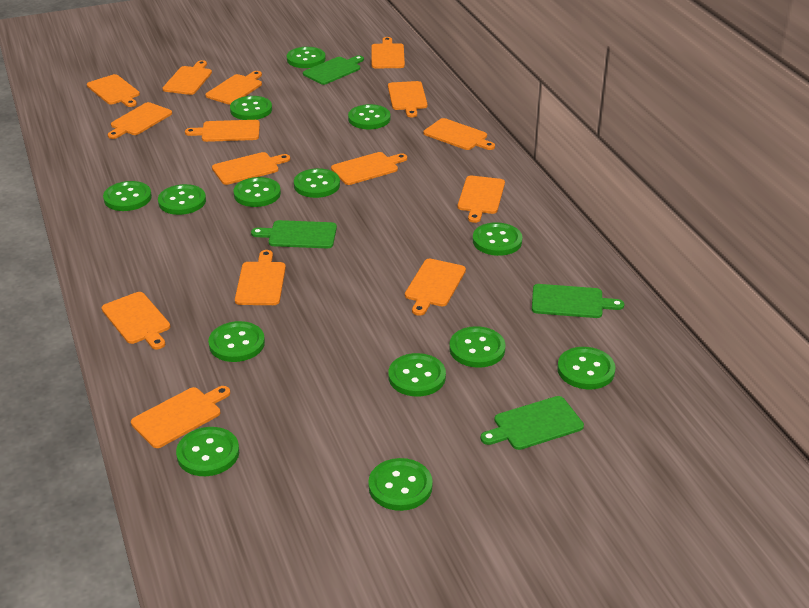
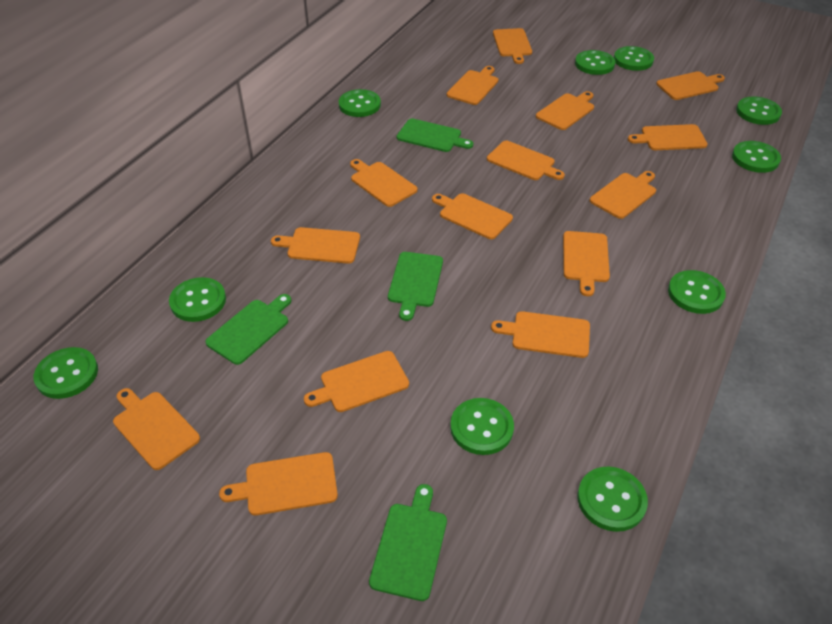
green button: 14 -> 10

